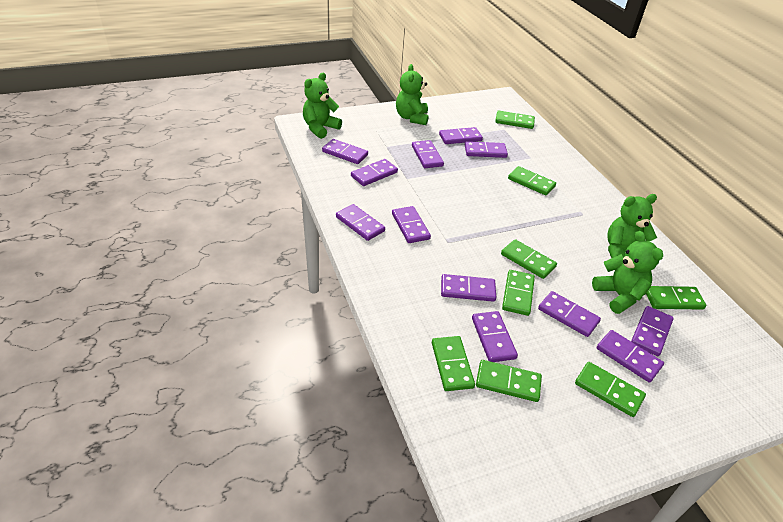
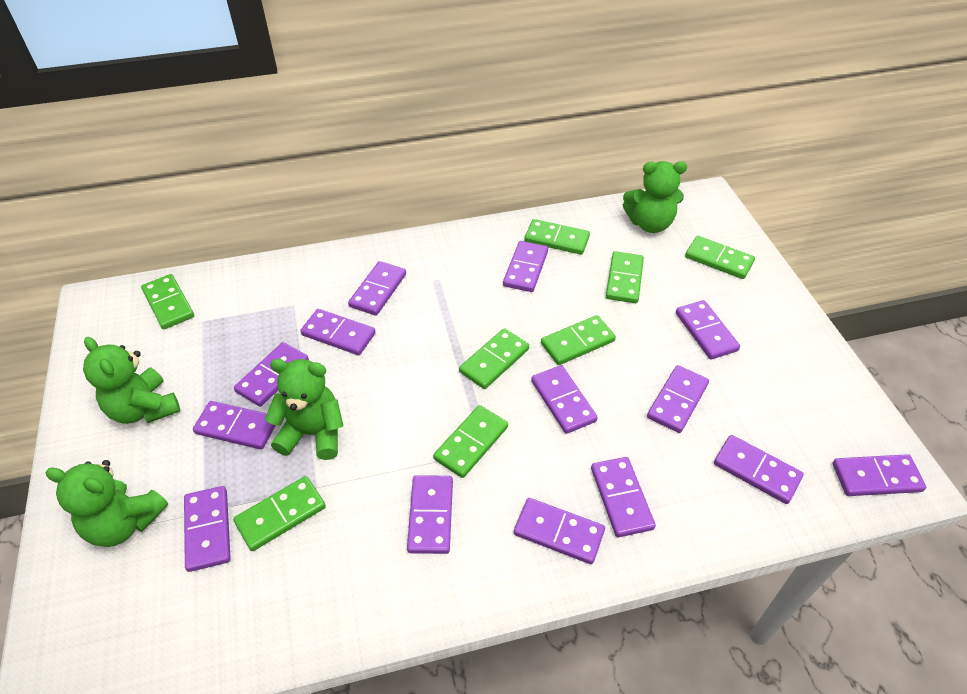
purple domino: 12 -> 14

